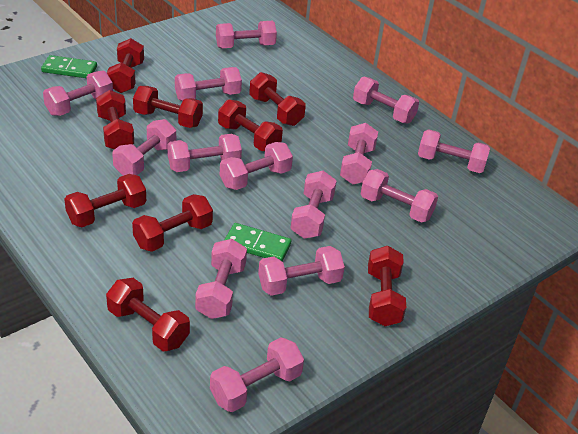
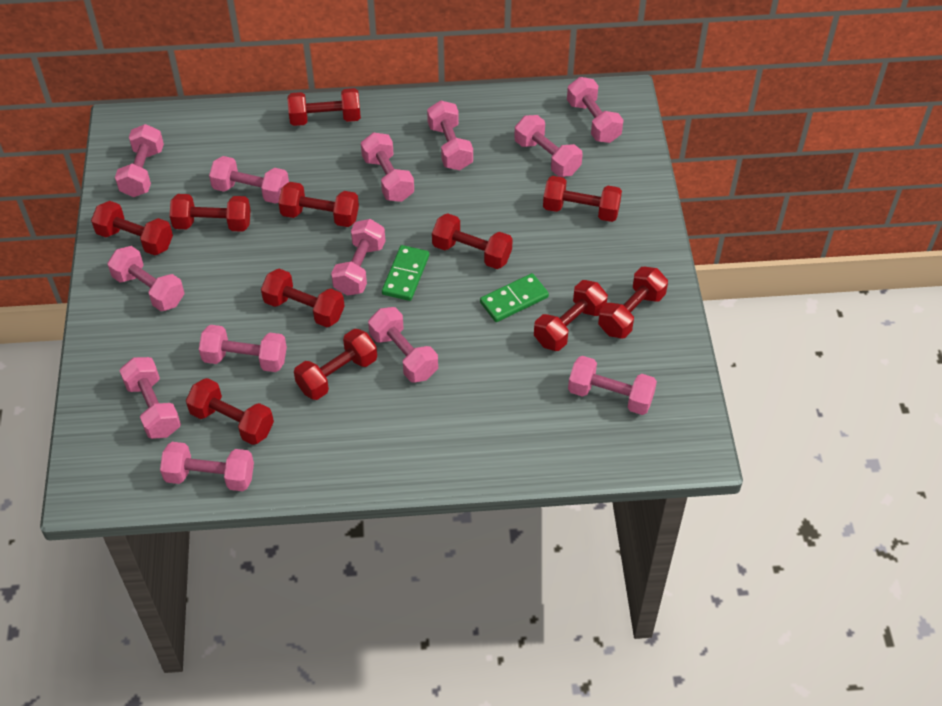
pink dumbbell: 14 -> 13
red dumbbell: 9 -> 11

